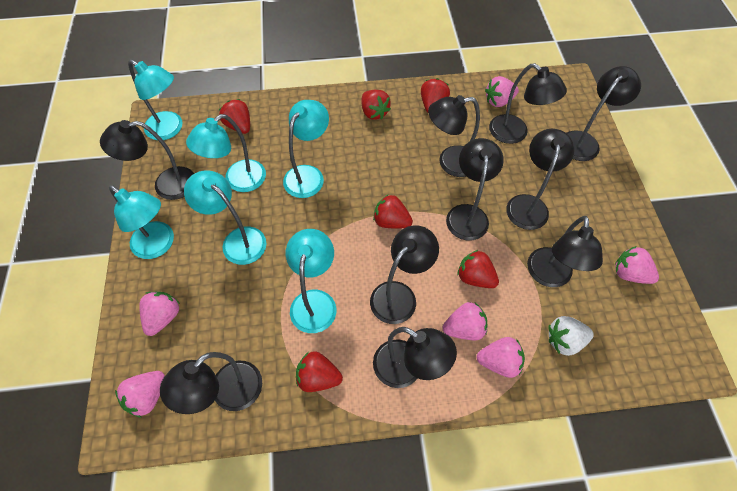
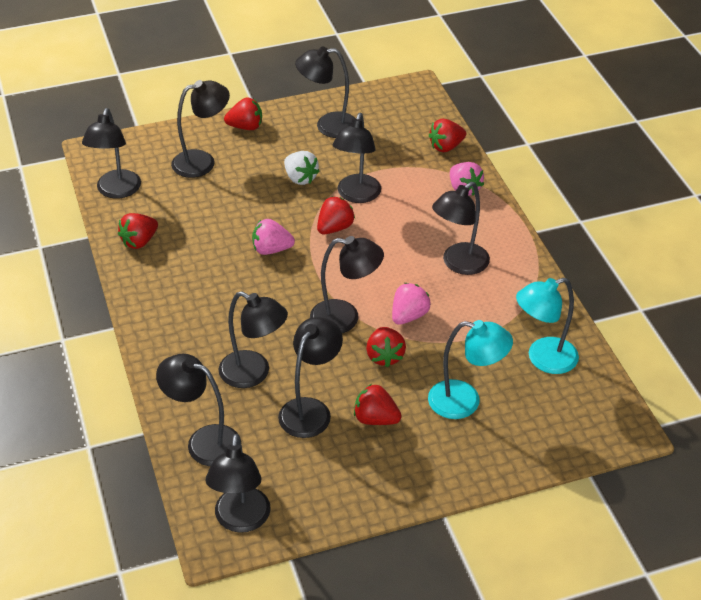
pink strawberry: 6 -> 3
turquoise lamp: 6 -> 2

